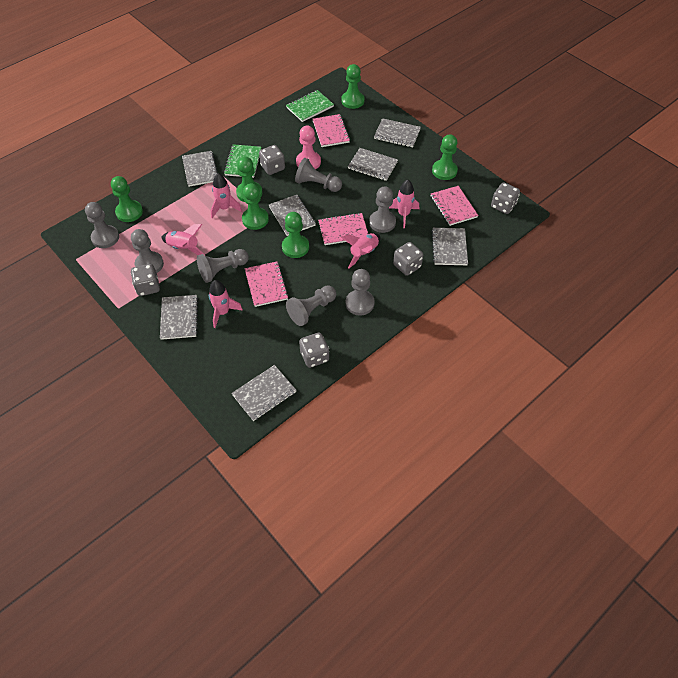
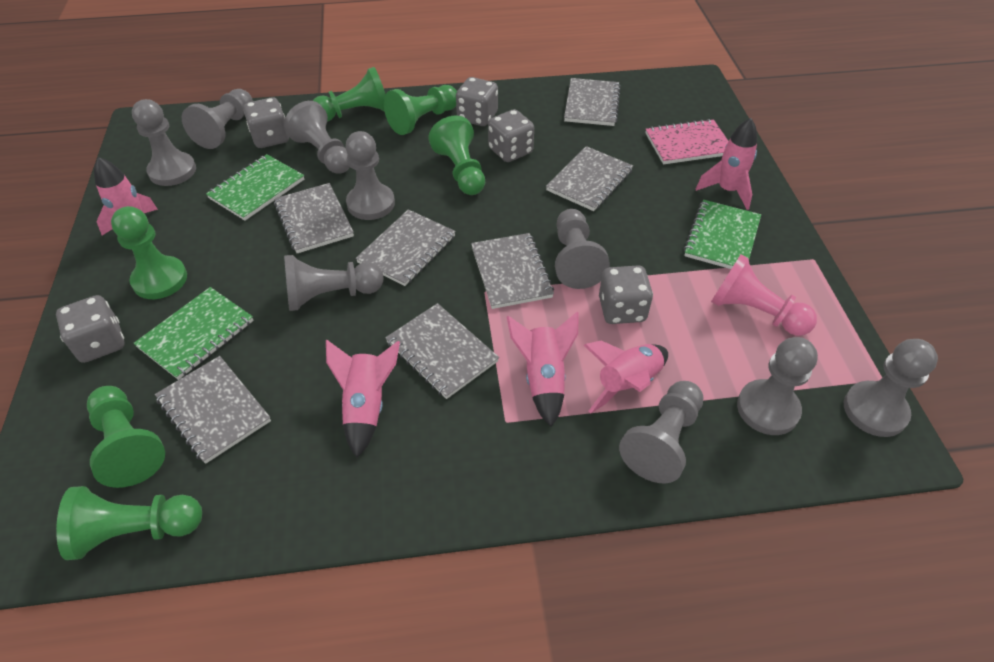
green notebook: 2 -> 3
grey pawn: 7 -> 9
pink notebook: 4 -> 1

